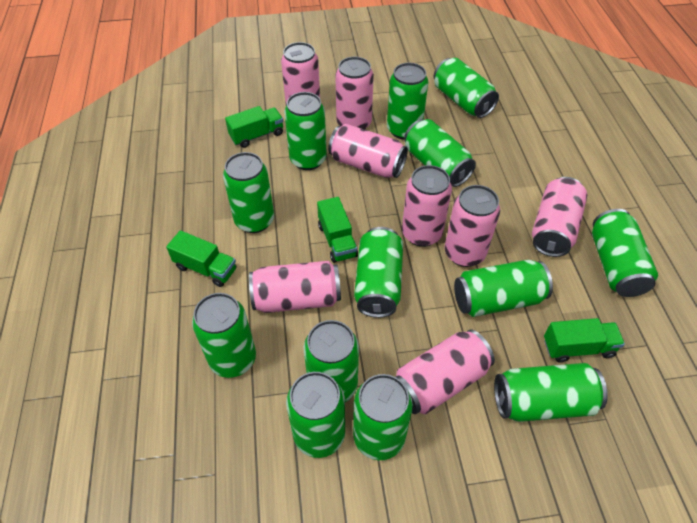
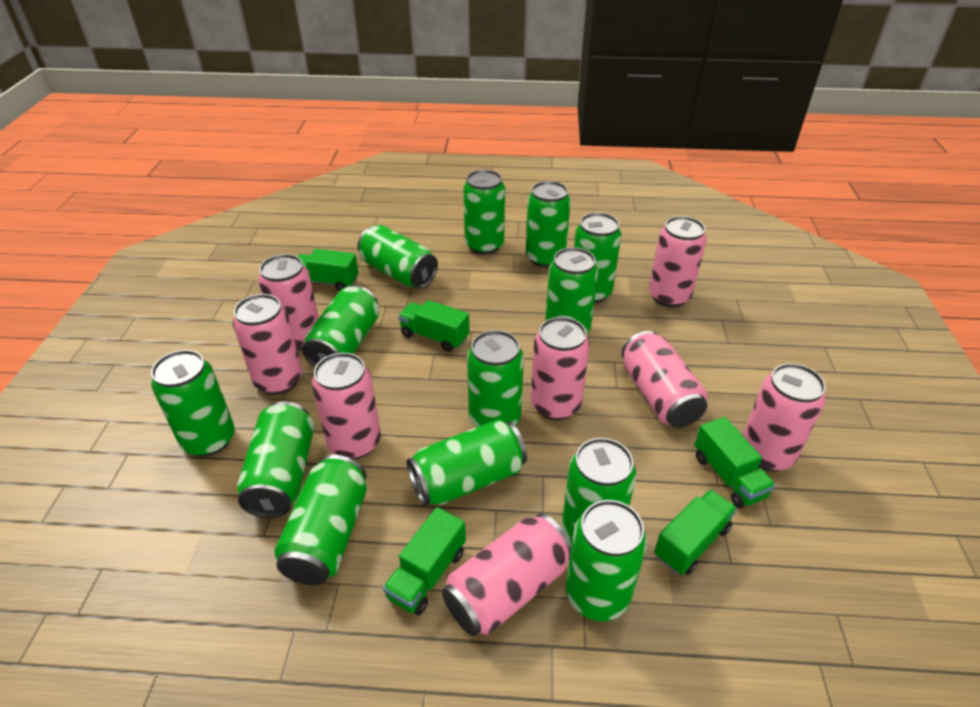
green truck: 4 -> 5

